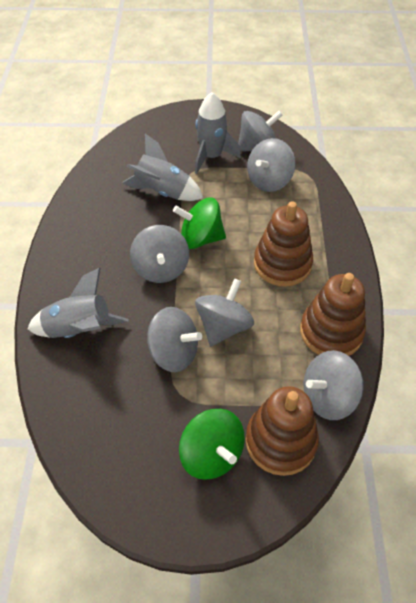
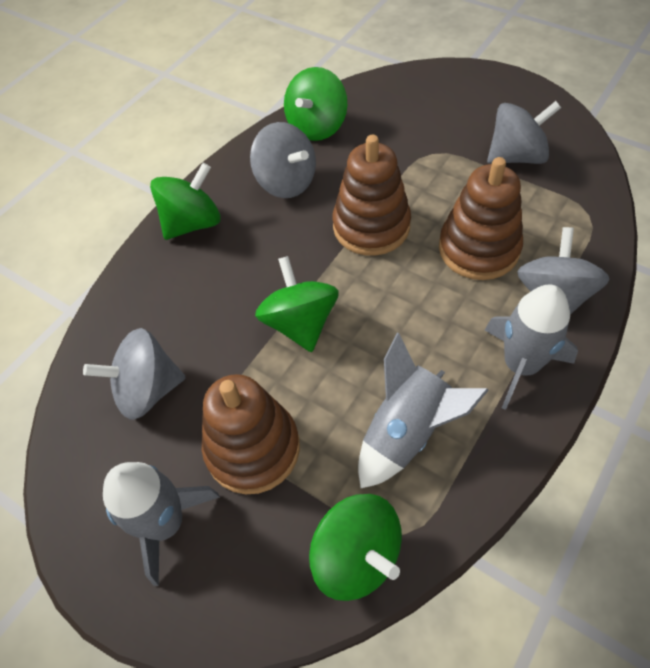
green spinning top: 2 -> 4
grey spinning top: 6 -> 4

